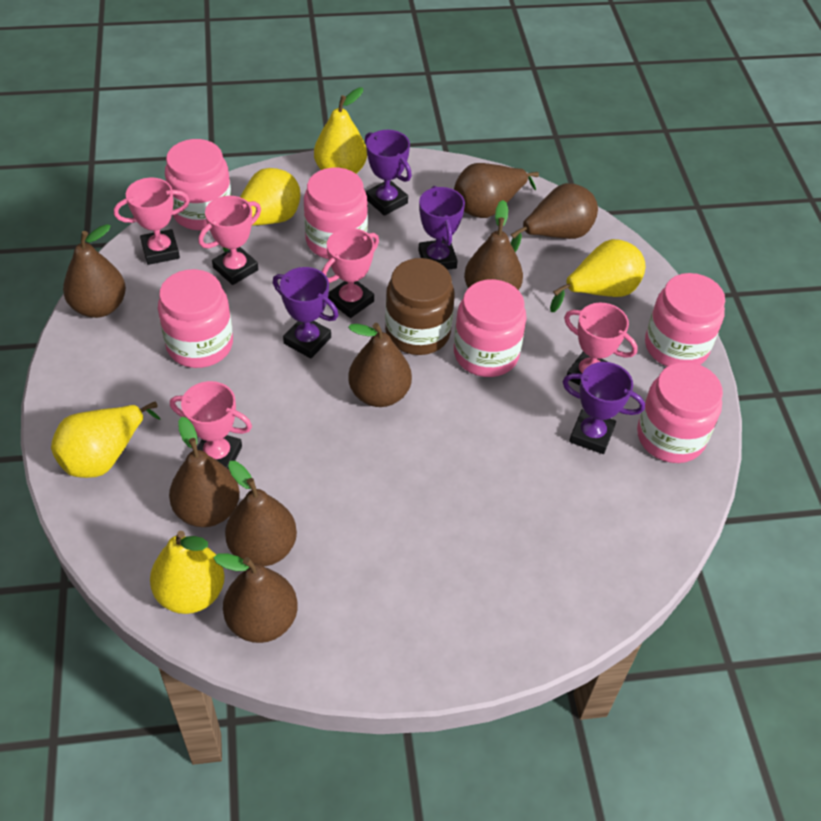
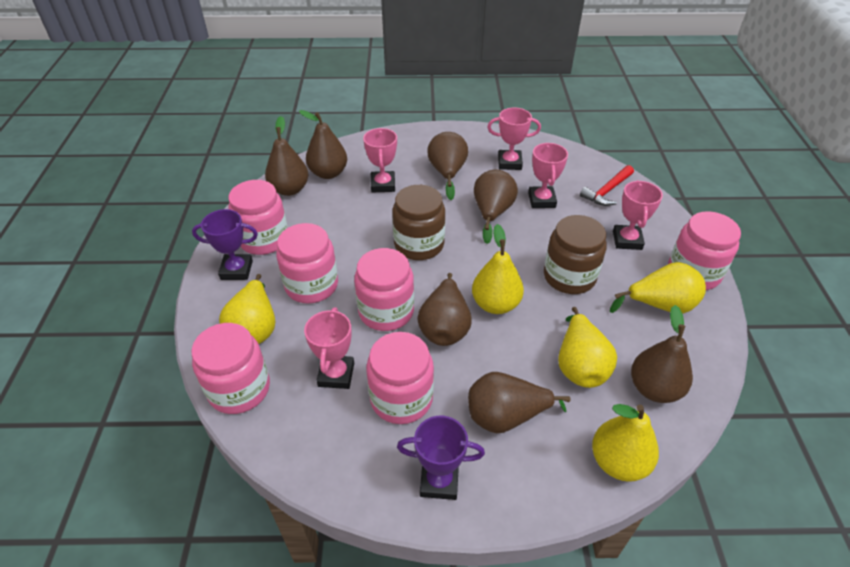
brown jar: 1 -> 2
brown pear: 8 -> 7
purple trophy: 4 -> 2
red hammer: 0 -> 1

